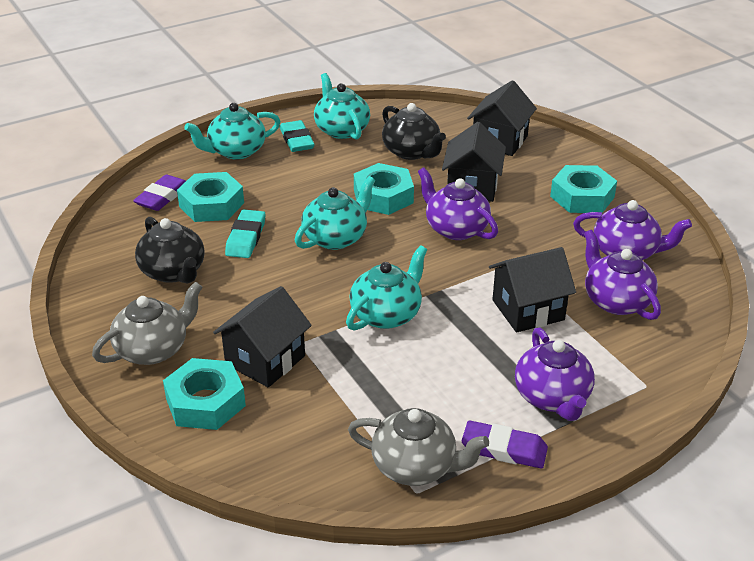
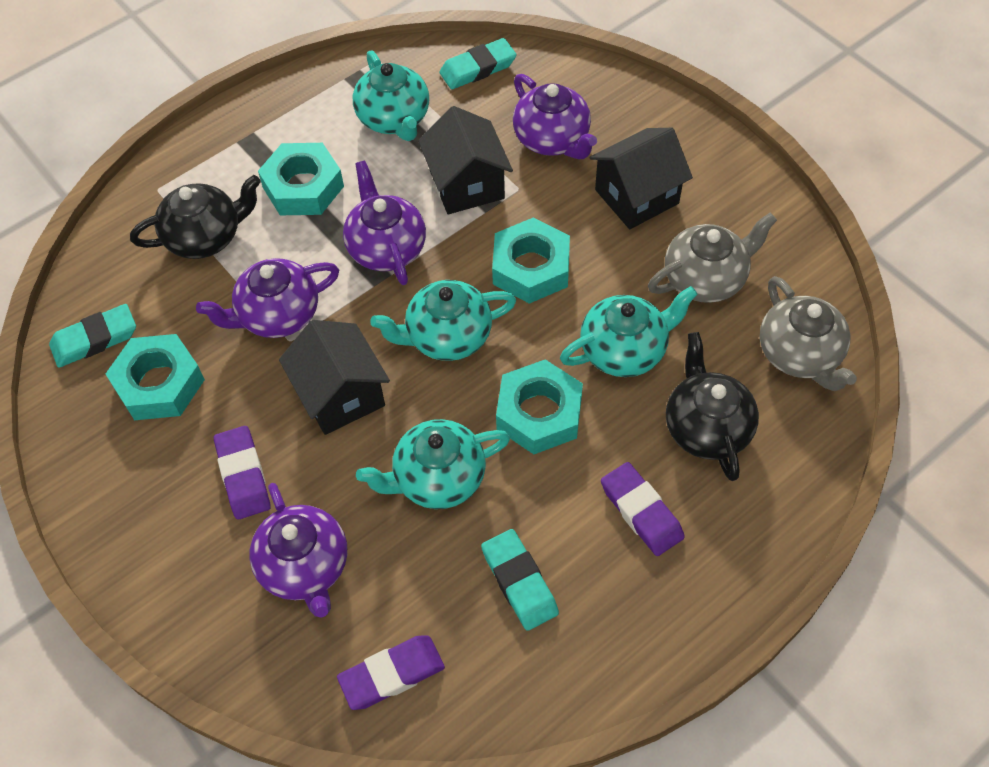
black house: 4 -> 3
purple eraser: 2 -> 3
turquoise eraser: 2 -> 3

